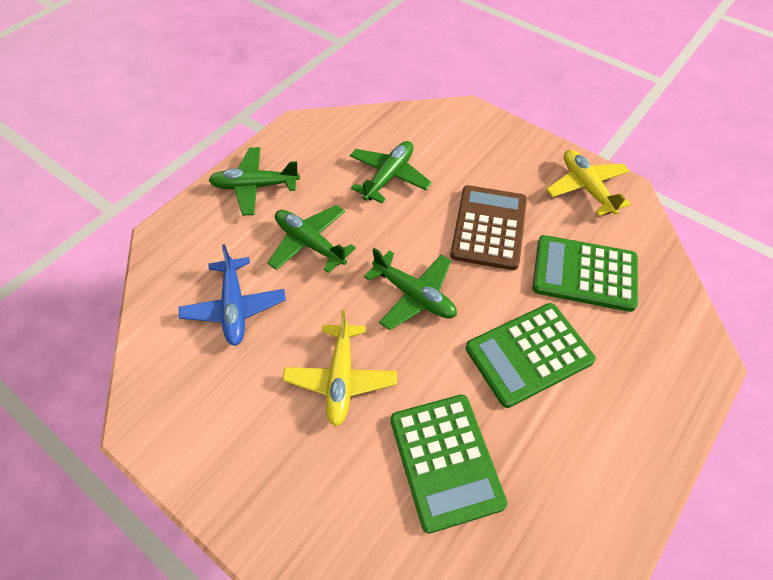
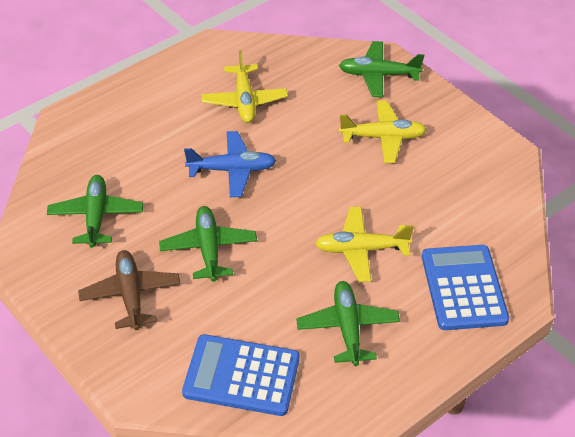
blue calculator: 0 -> 2
brown calculator: 1 -> 0
brown plane: 0 -> 1
green calculator: 3 -> 0
yellow plane: 2 -> 3

